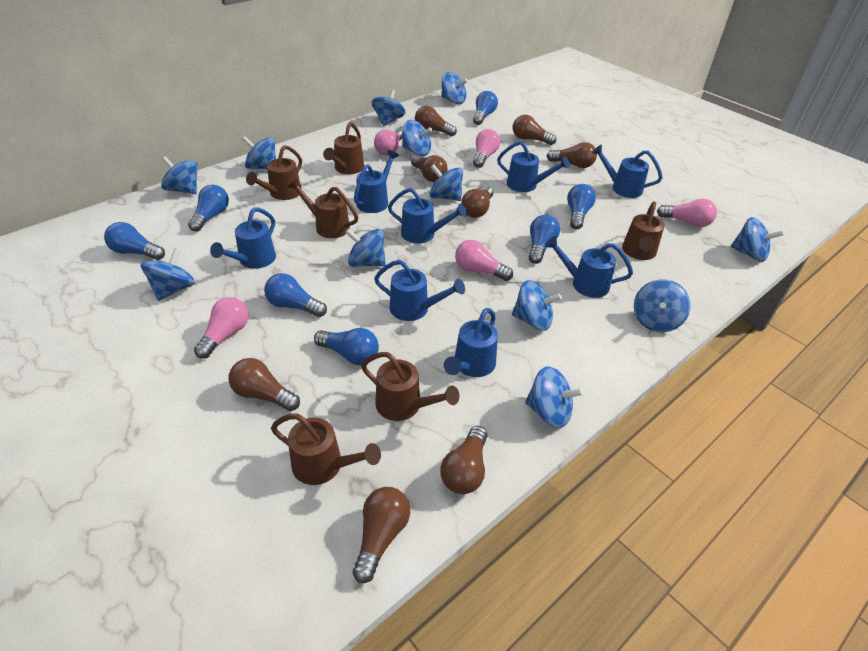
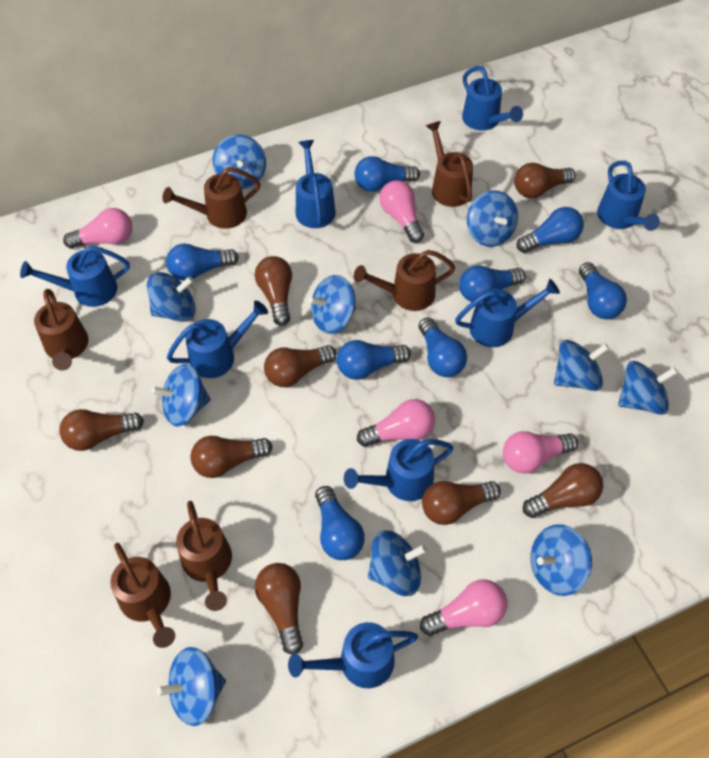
blue light bulb: 7 -> 8
blue spinning top: 12 -> 10

